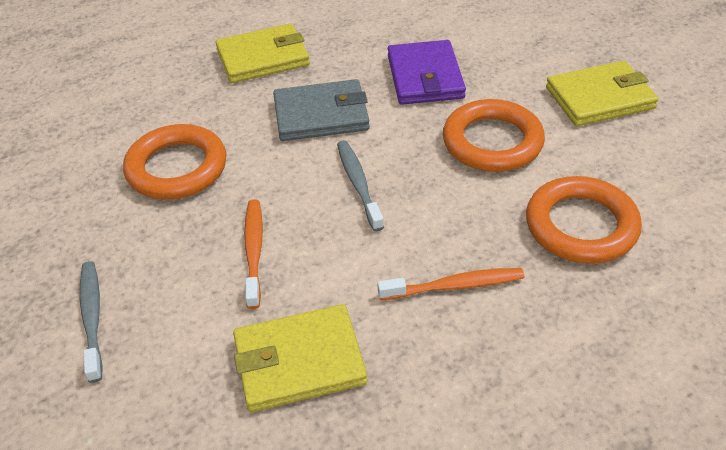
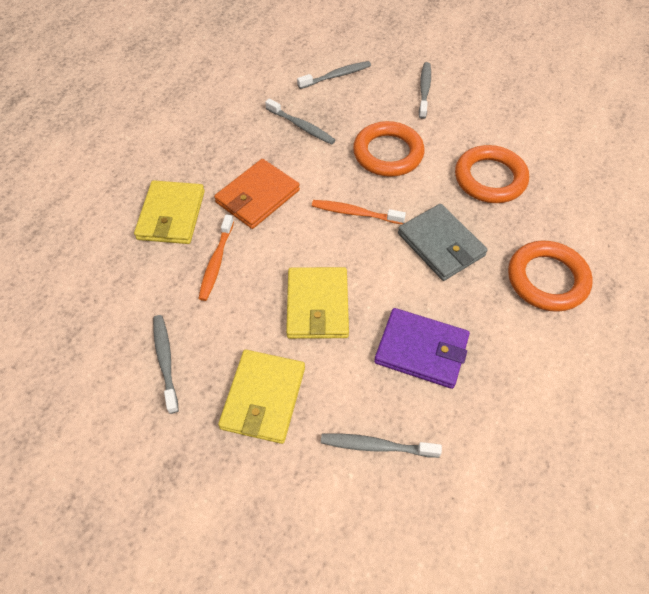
grey toothbrush: 2 -> 5
orange wallet: 0 -> 1

